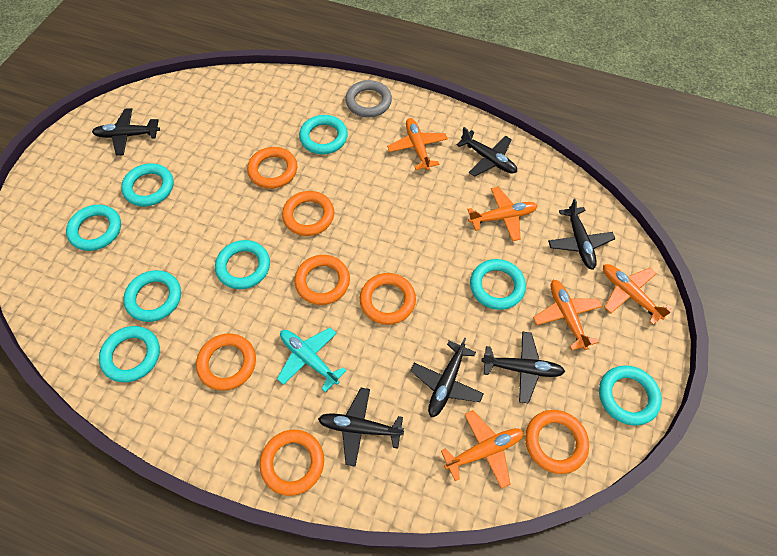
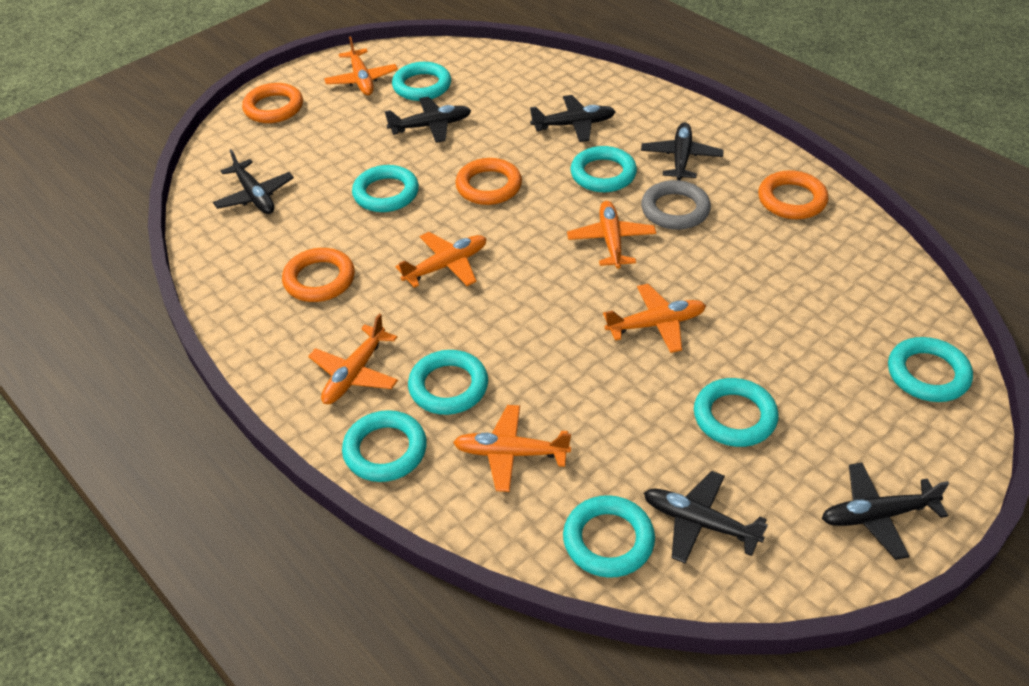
orange plane: 5 -> 6
orange ring: 7 -> 4
turquoise plane: 1 -> 0

